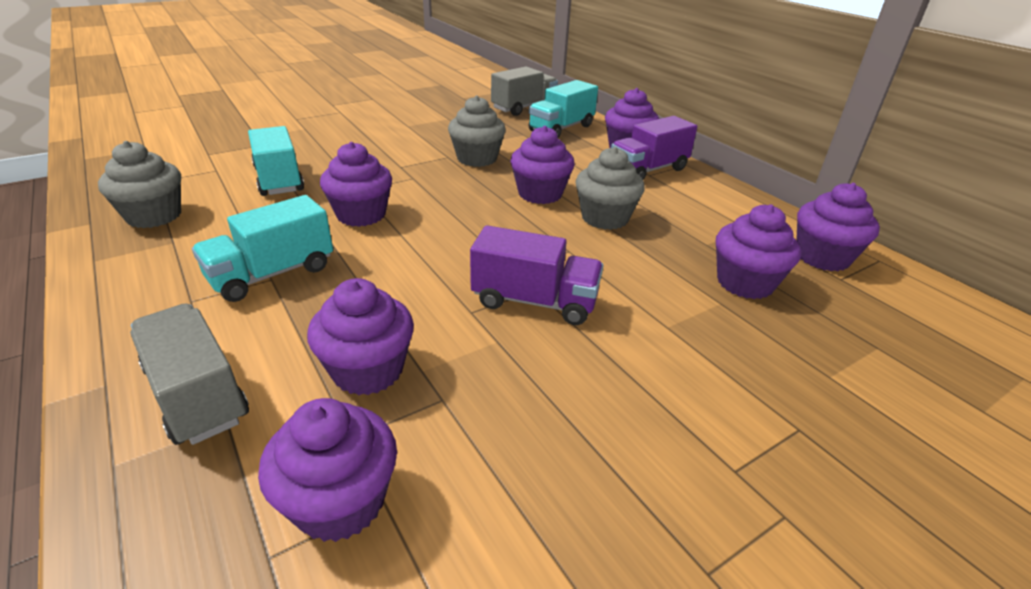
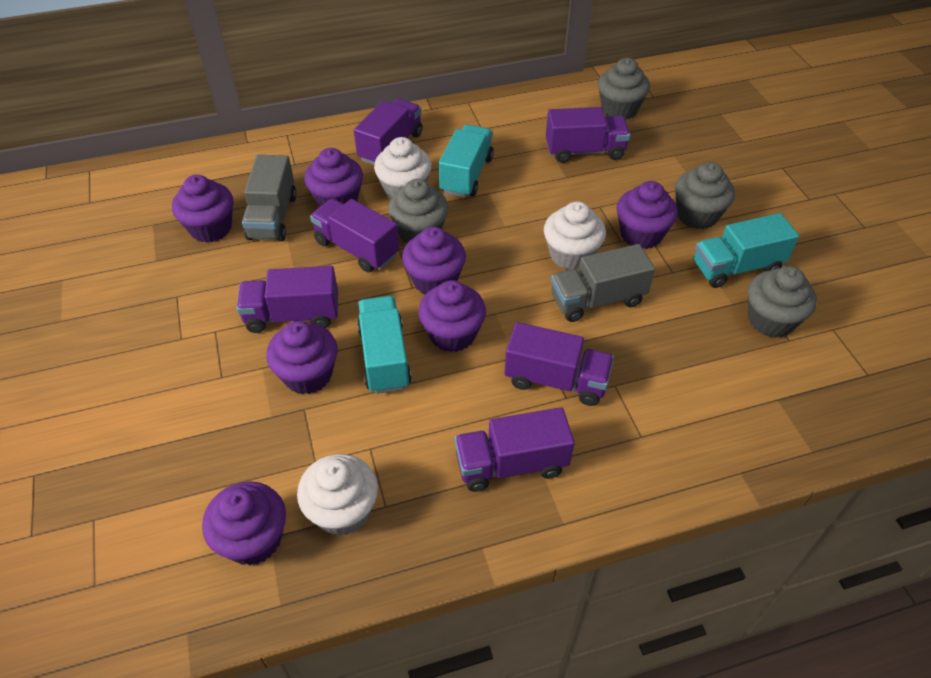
grey cupcake: 3 -> 4
purple truck: 2 -> 6
white cupcake: 0 -> 3

